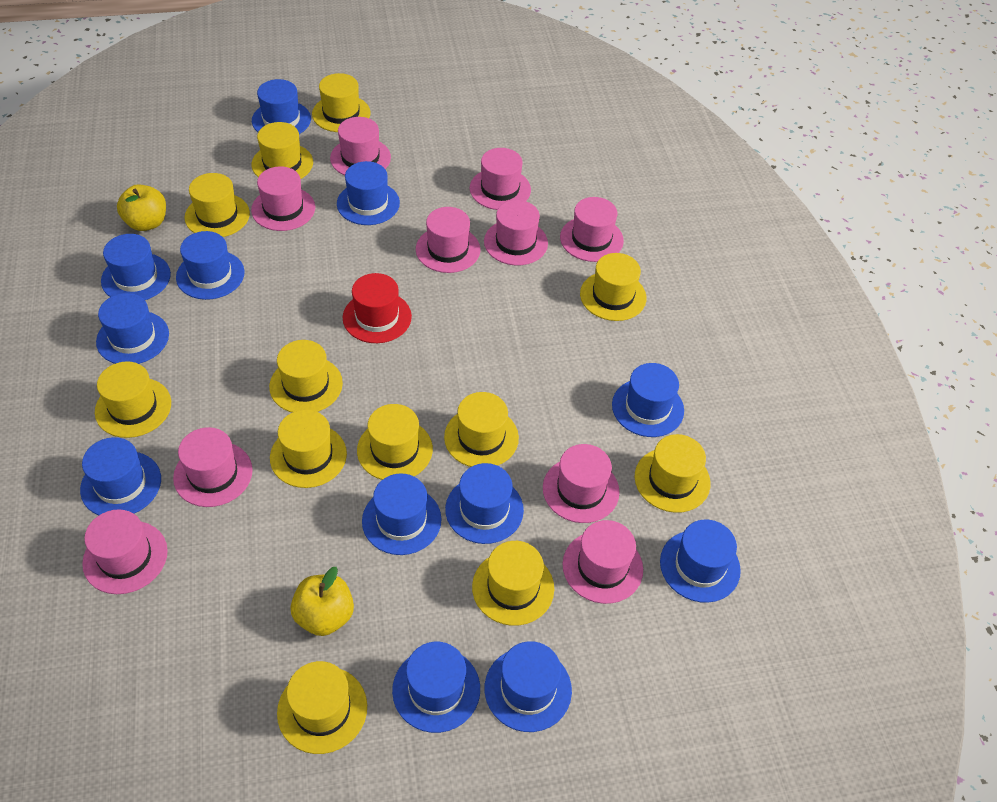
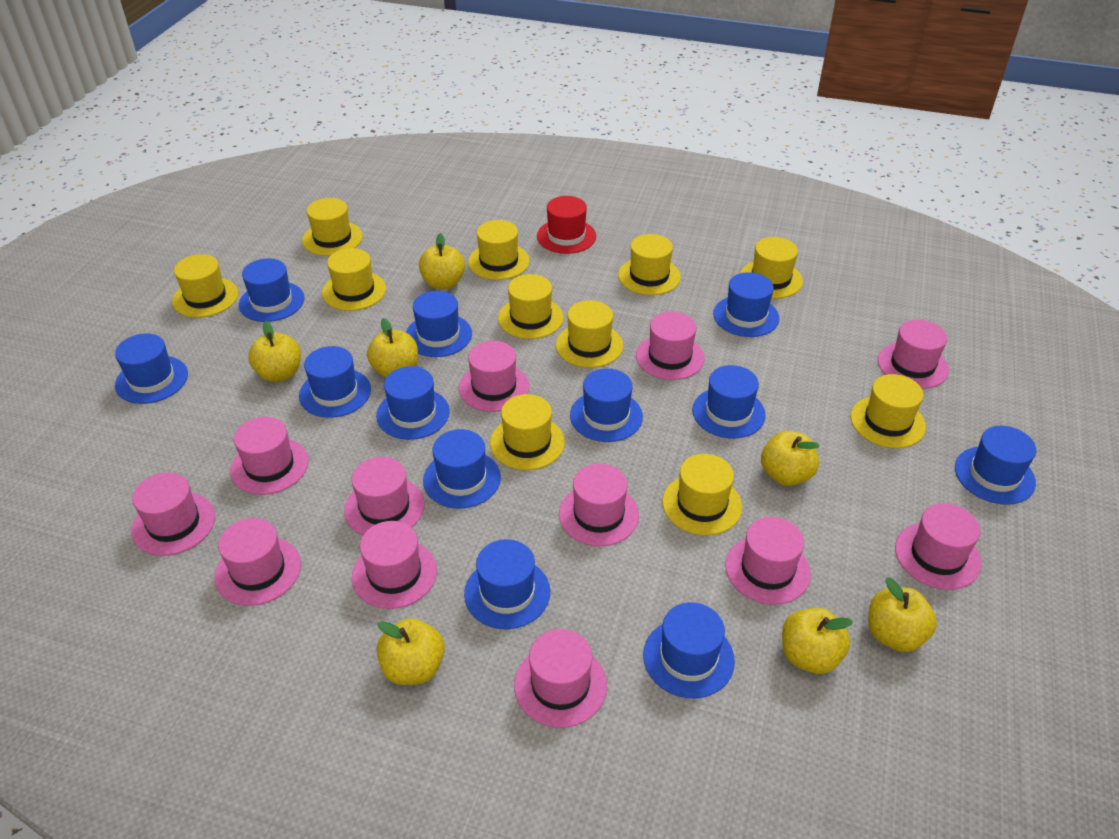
pink hat: 10 -> 12
yellow apple: 2 -> 7
yellow hat: 12 -> 11

